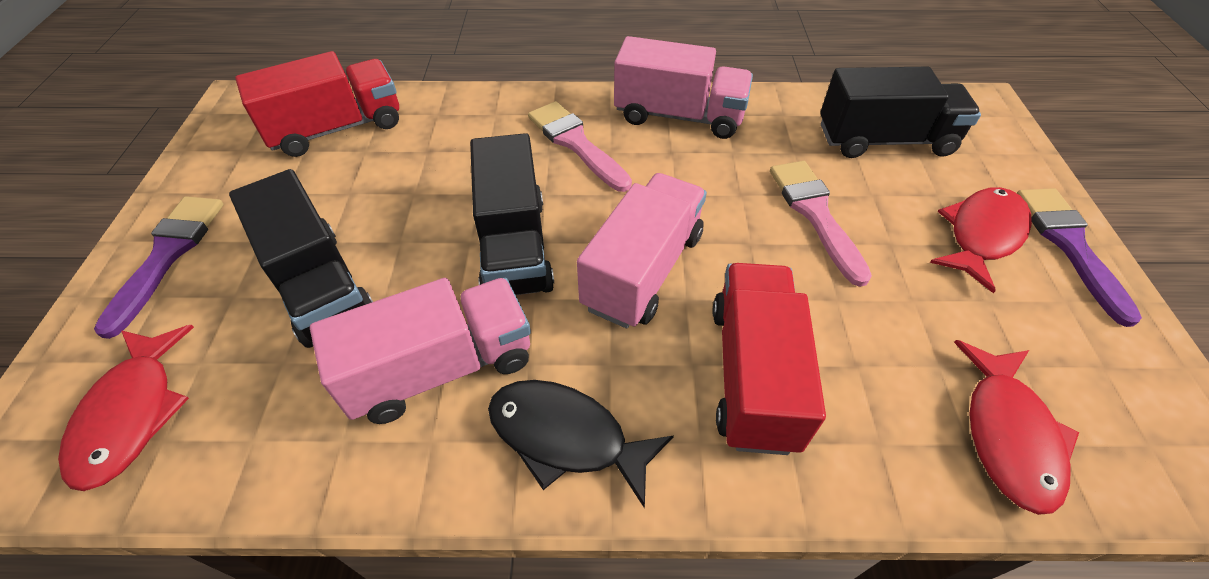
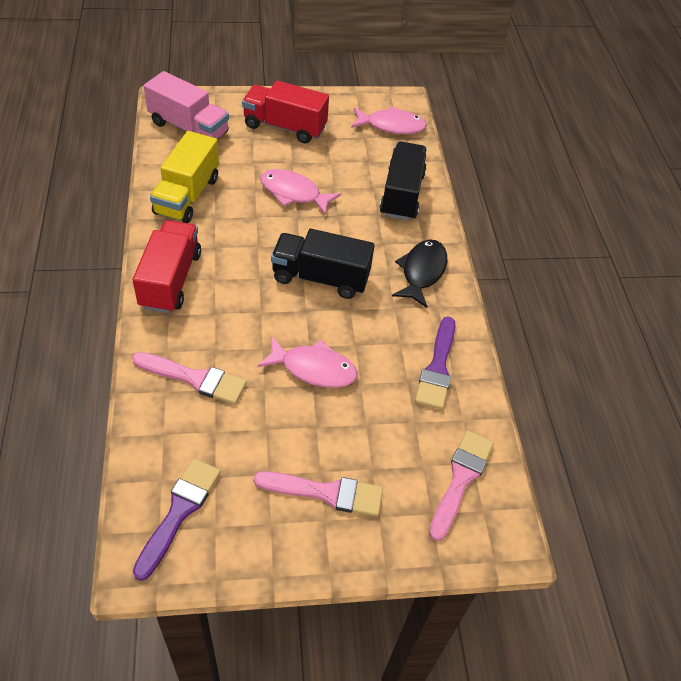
black truck: 3 -> 2
pink brush: 2 -> 3
pink fish: 0 -> 3
pink truck: 3 -> 1
red fish: 3 -> 0
yellow truck: 0 -> 1

